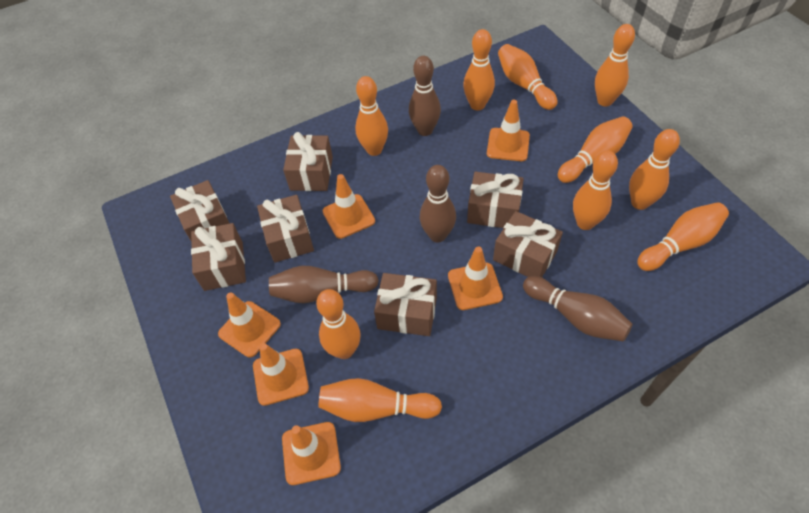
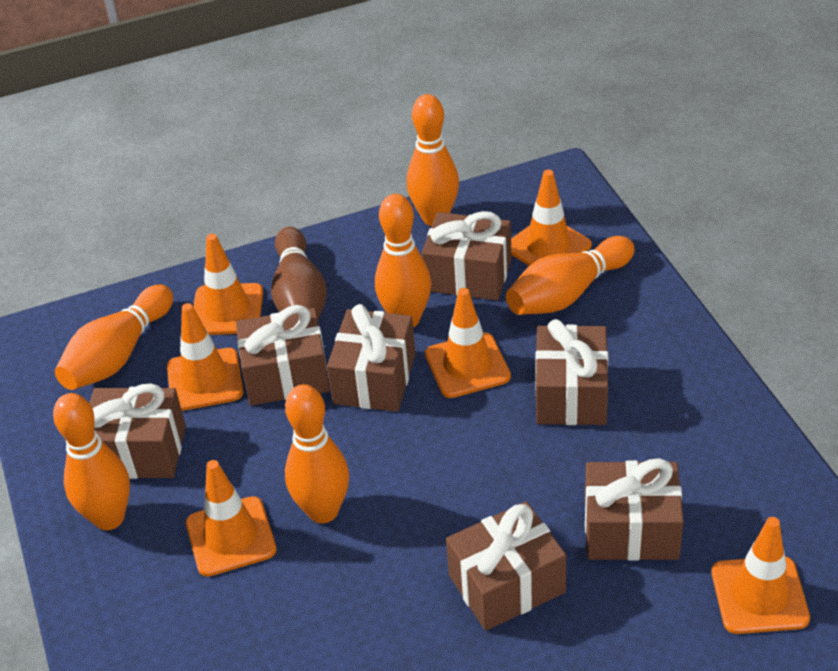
brown bowling pin: 4 -> 1
orange bowling pin: 10 -> 6

